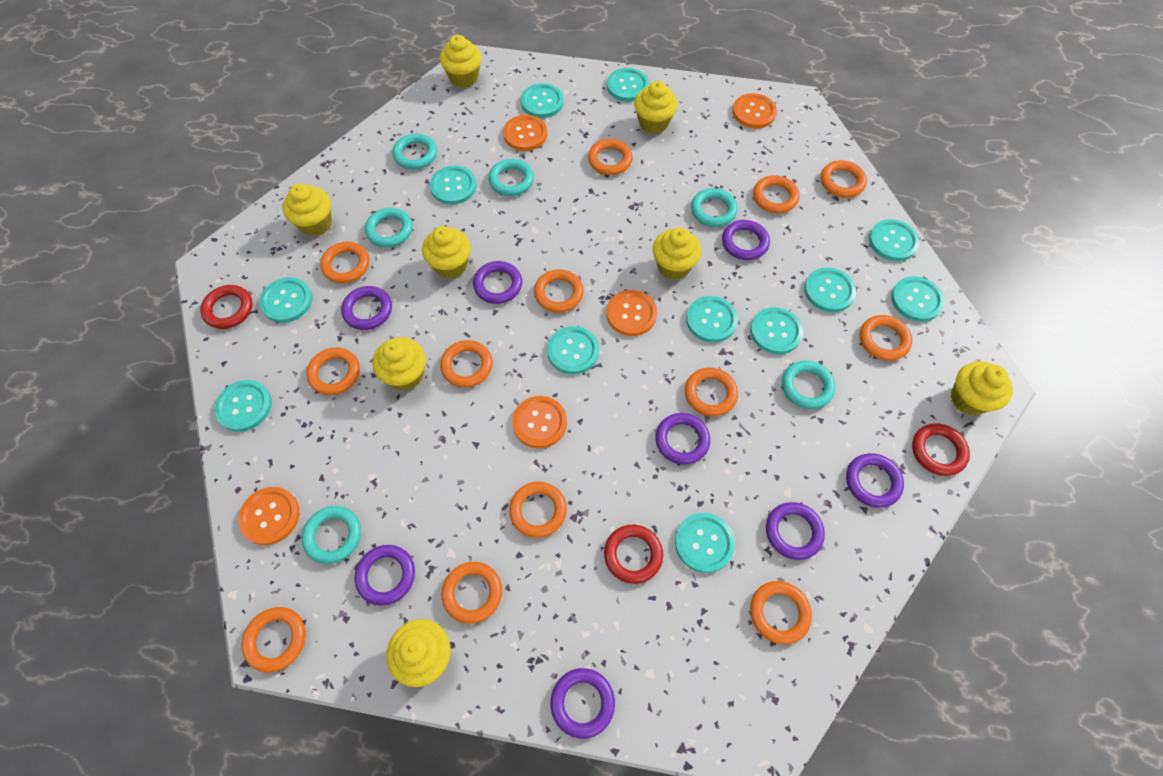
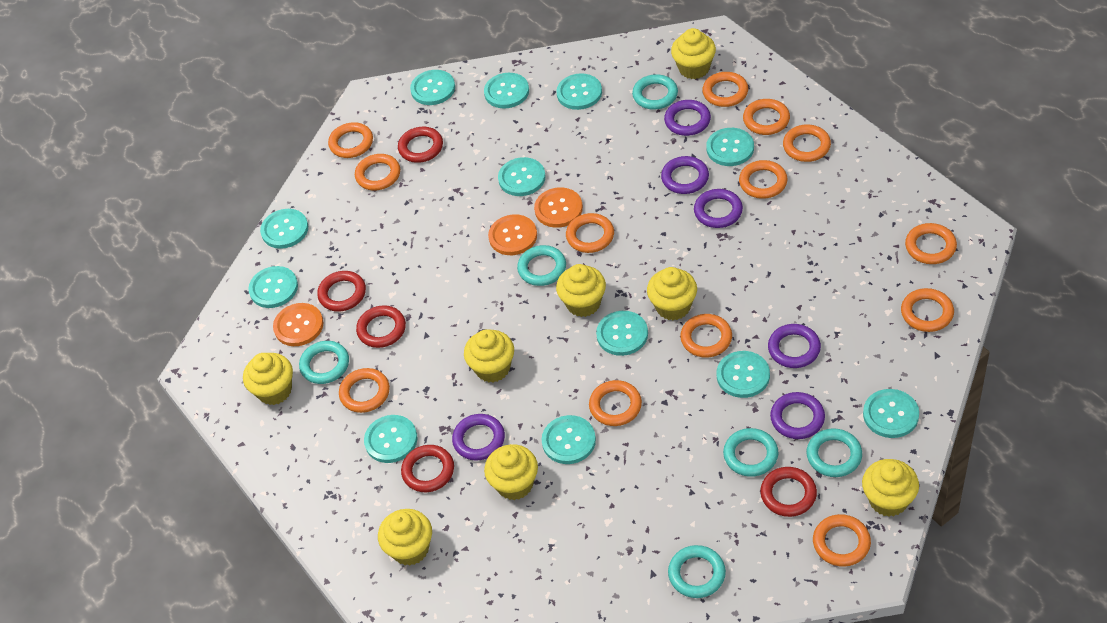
orange button: 5 -> 3
purple ring: 8 -> 6
red ring: 3 -> 5

